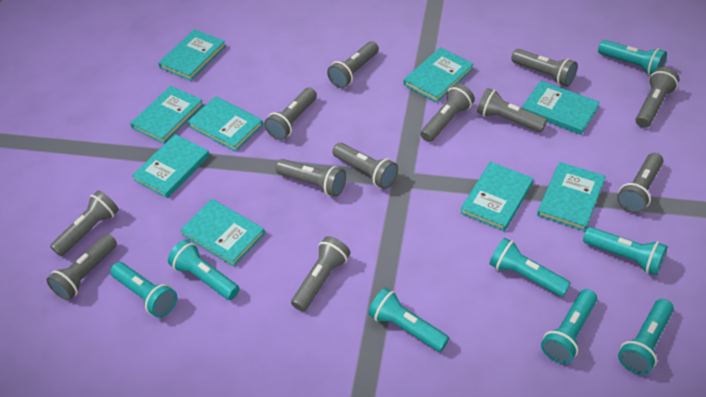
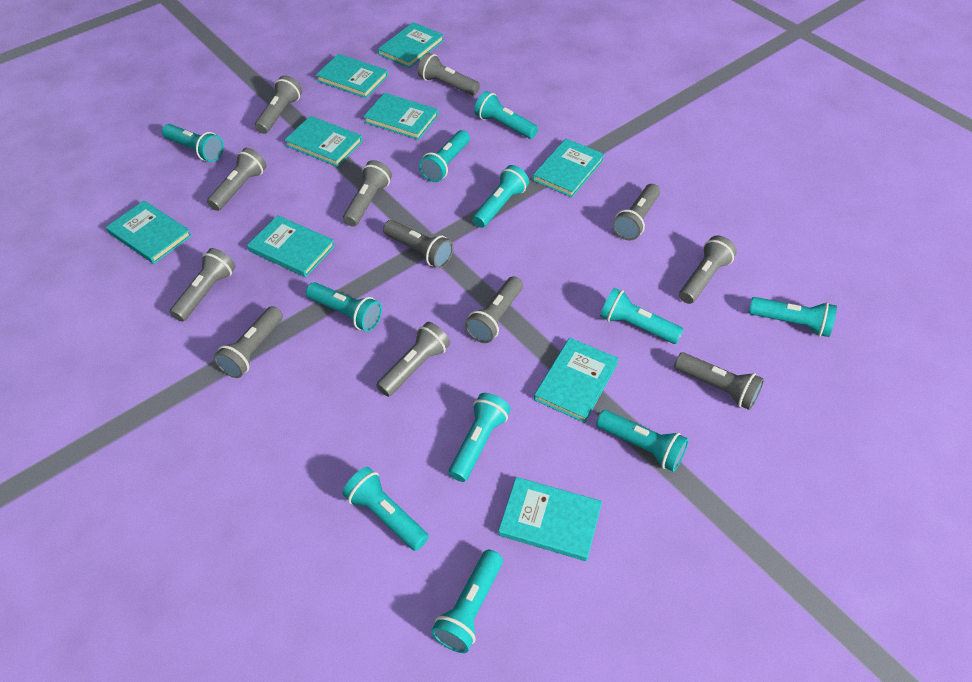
turquoise flashlight: 8 -> 11

